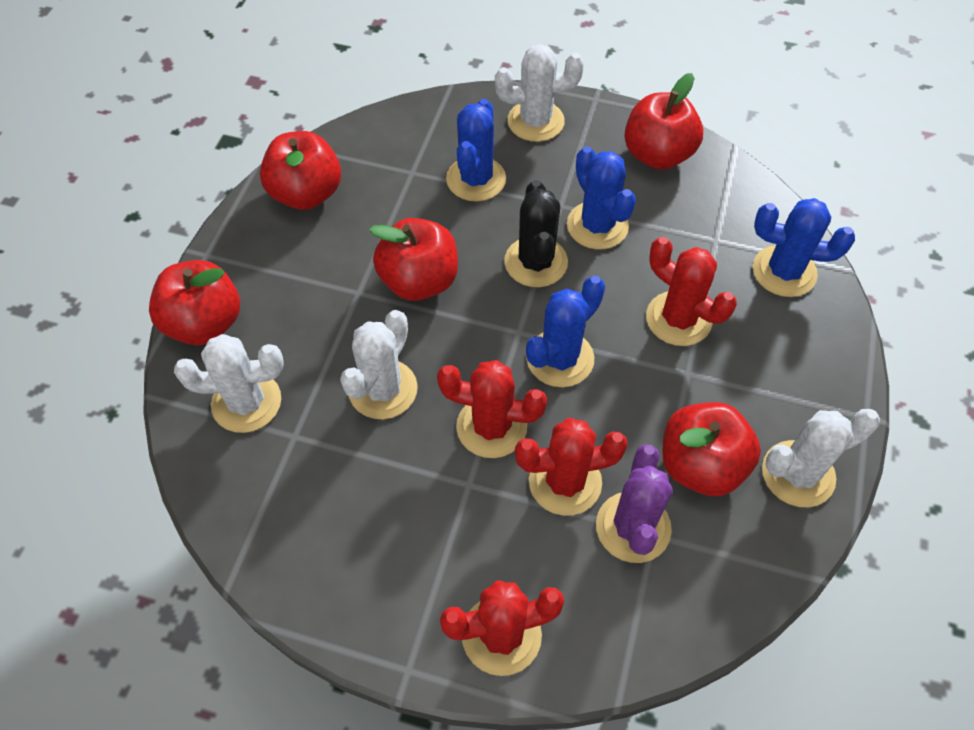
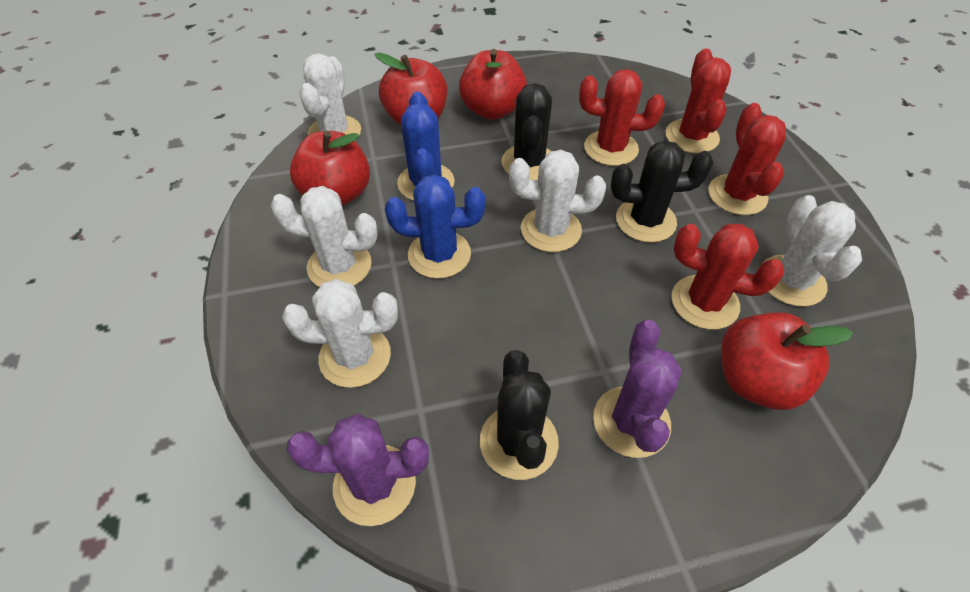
black cactus: 1 -> 3
blue cactus: 4 -> 2
purple cactus: 1 -> 2
red apple: 5 -> 4
white cactus: 4 -> 5

